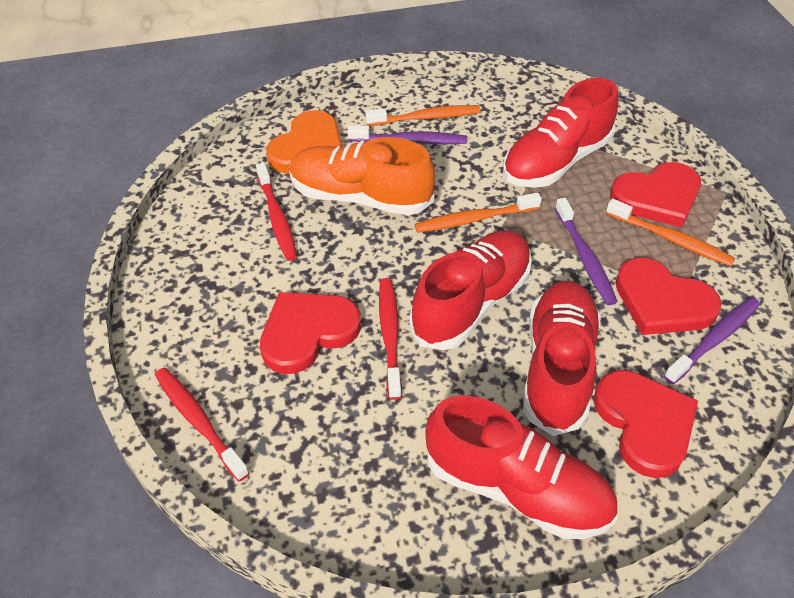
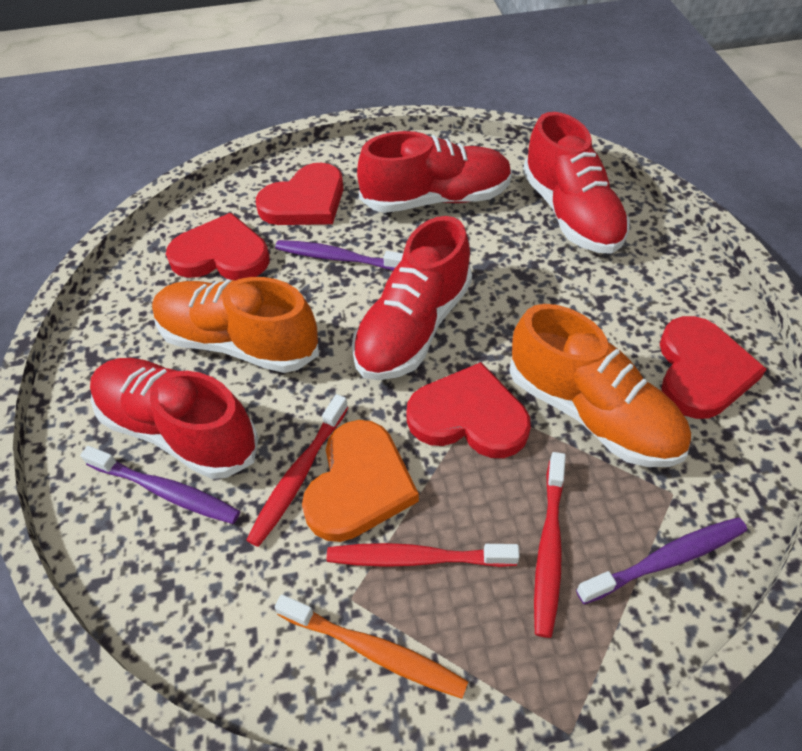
orange shoe: 1 -> 2
orange toothbrush: 3 -> 1

